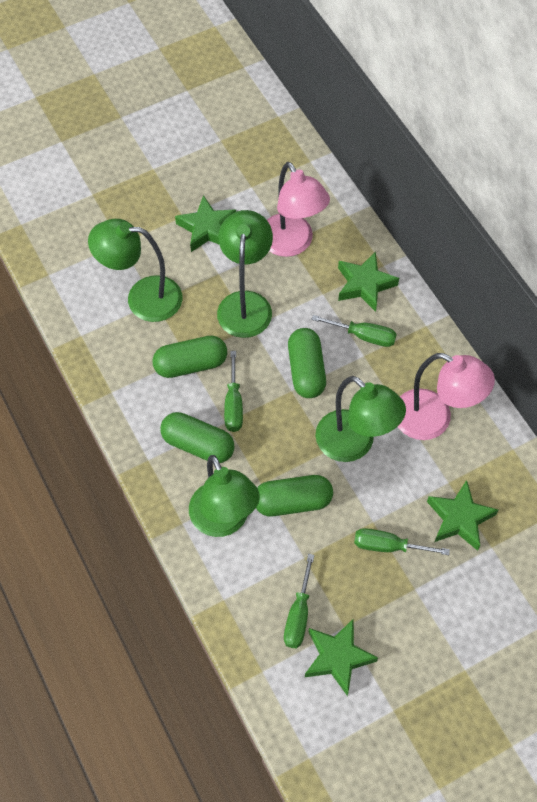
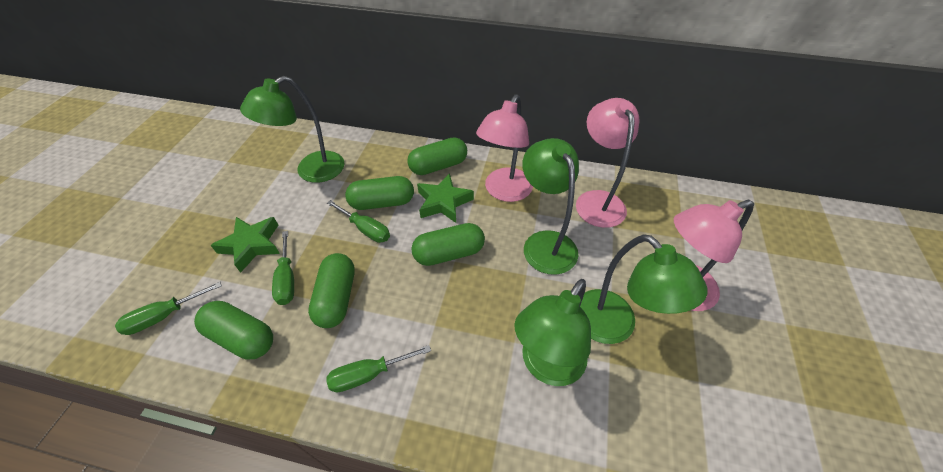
green capsule: 4 -> 5
green star: 4 -> 2
pink lamp: 2 -> 3

